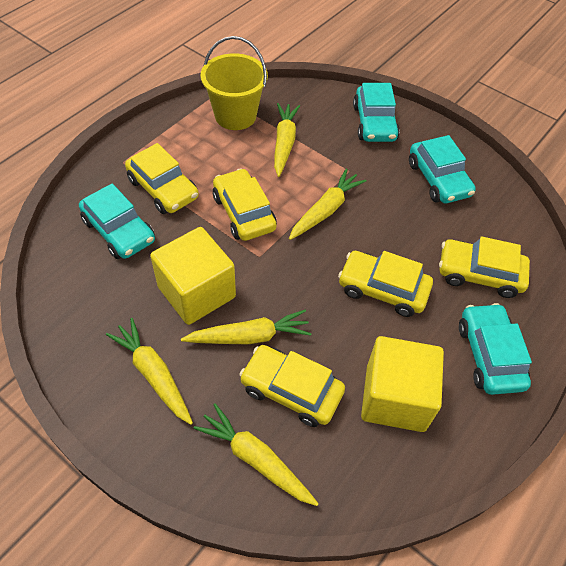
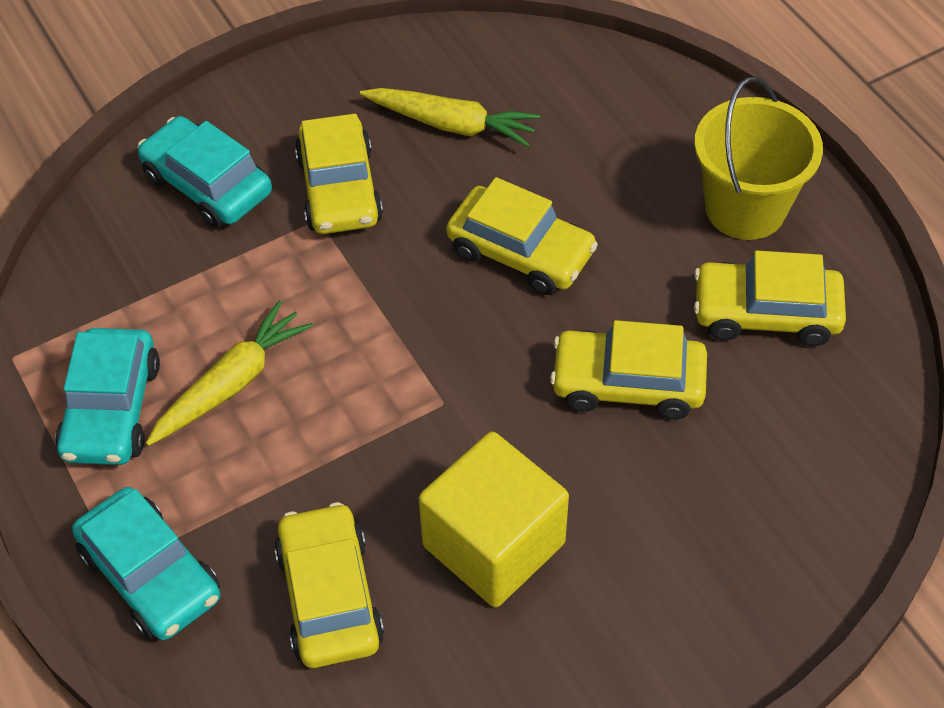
turquoise car: 4 -> 3
yellow carrot: 5 -> 2
yellow cube: 2 -> 1

